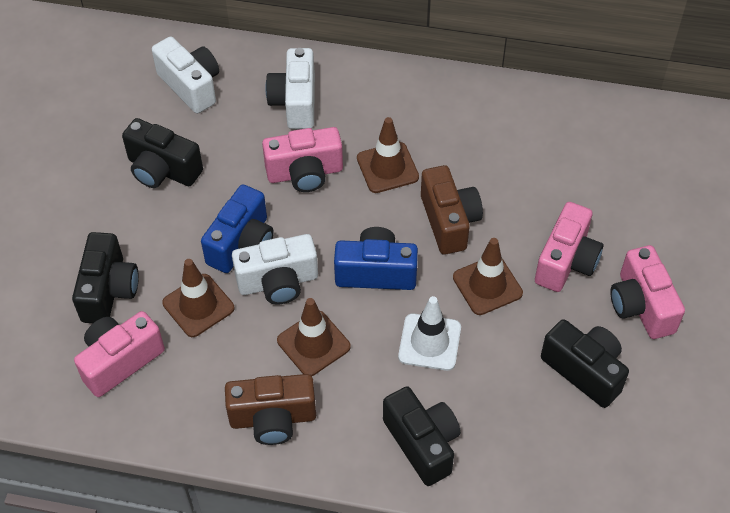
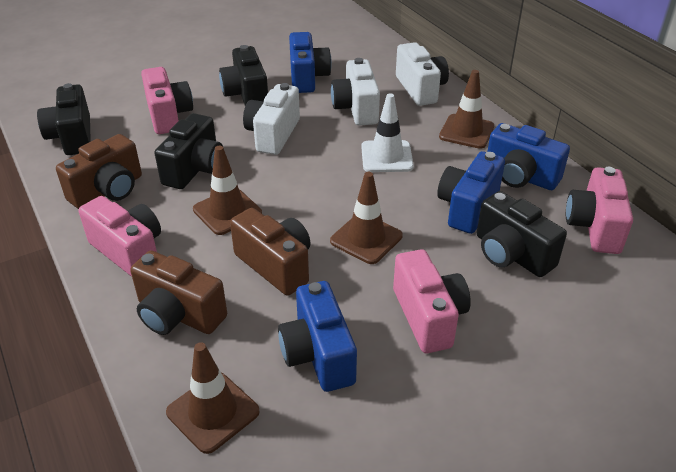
blue camera: 2 -> 4
brown camera: 2 -> 3

